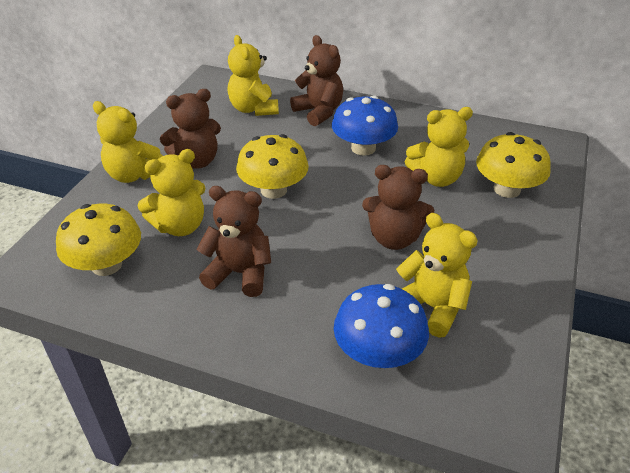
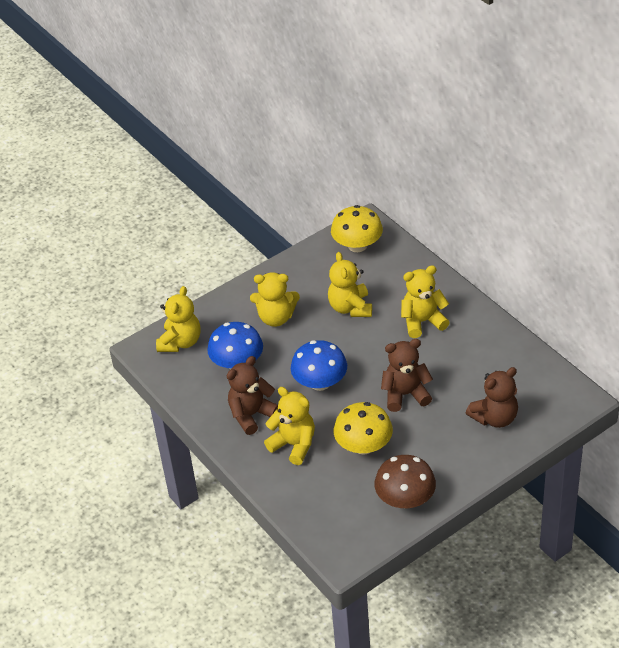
brown mushroom: 0 -> 1
brown teddy bear: 4 -> 3
yellow mushroom: 3 -> 2

